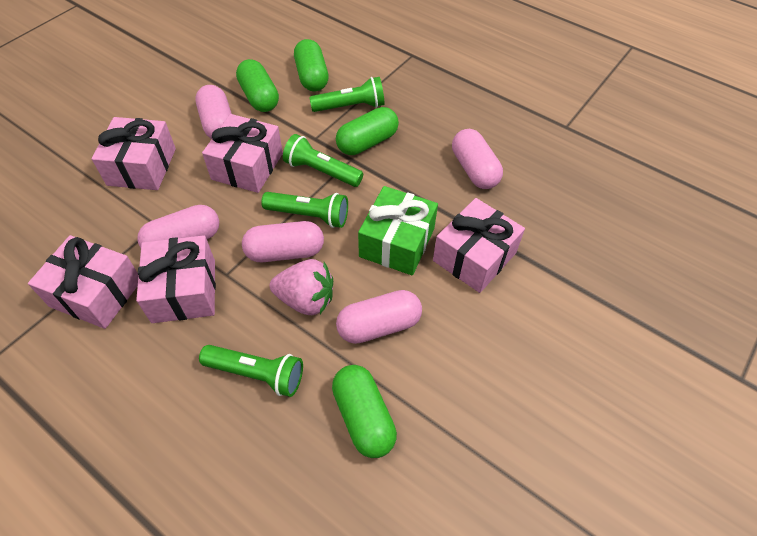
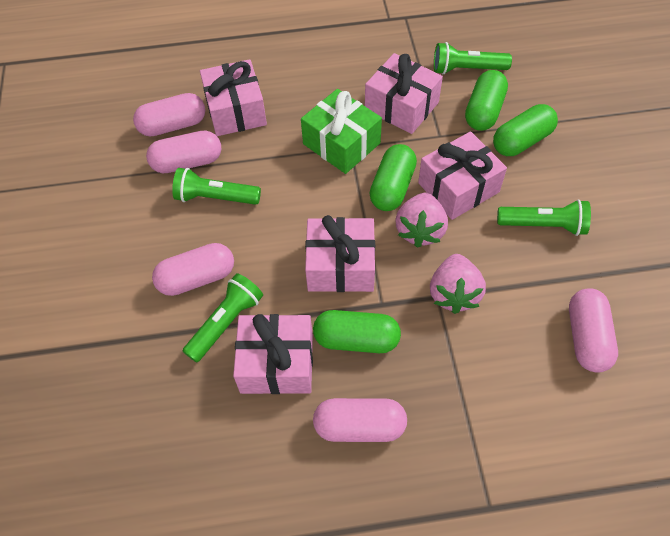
pink strawberry: 1 -> 2

